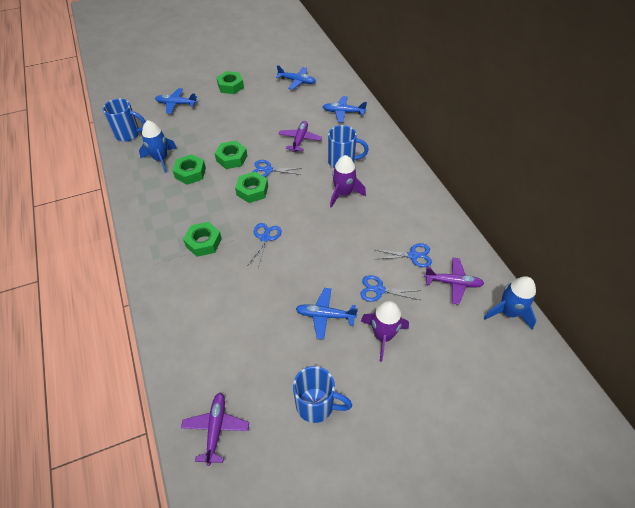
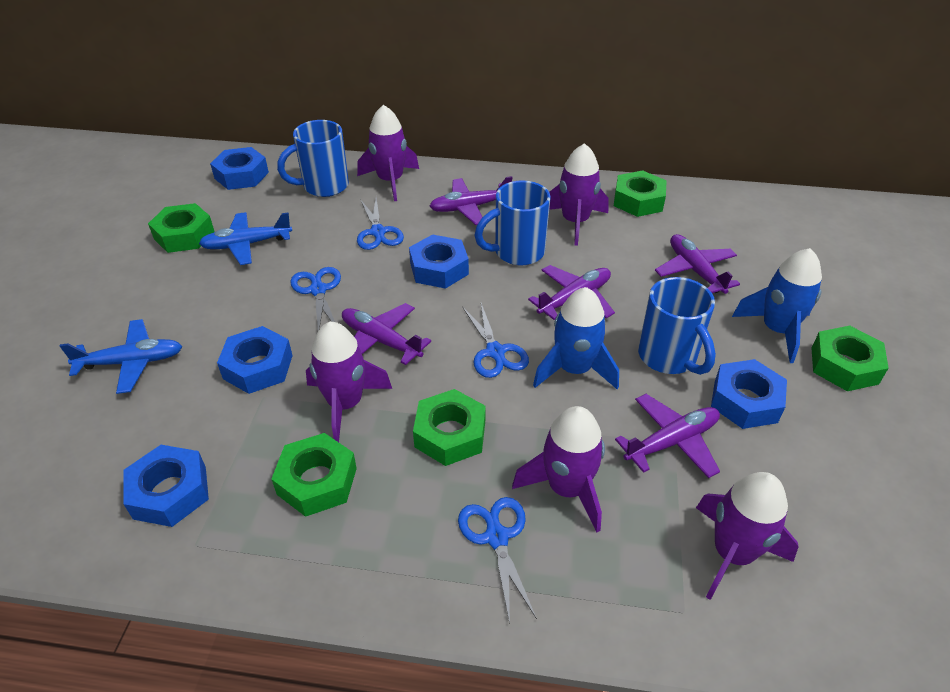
blue nut: 0 -> 5
blue plane: 4 -> 2
purple plane: 3 -> 5
purple rocket: 2 -> 5

